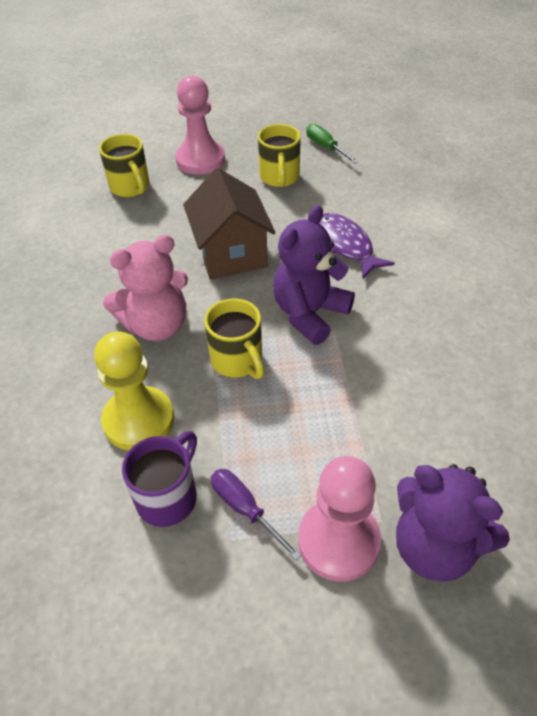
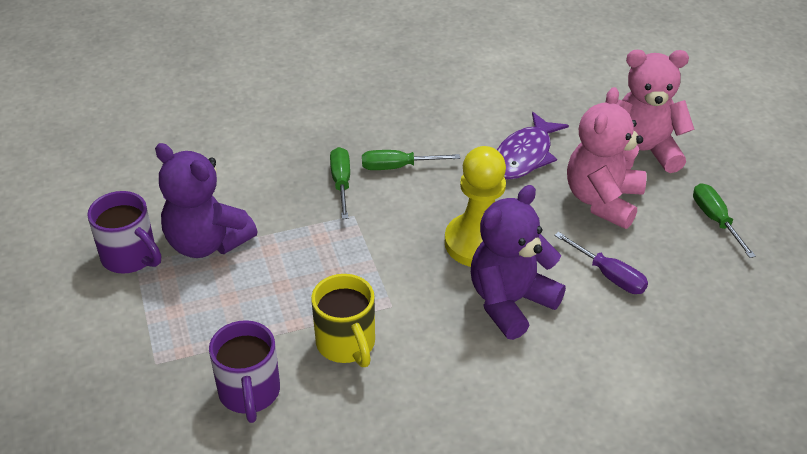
brown house: 1 -> 0
green screwdriver: 1 -> 3
pink pawn: 2 -> 0
pink teddy bear: 1 -> 2
purple mug: 1 -> 2
yellow mug: 3 -> 1

